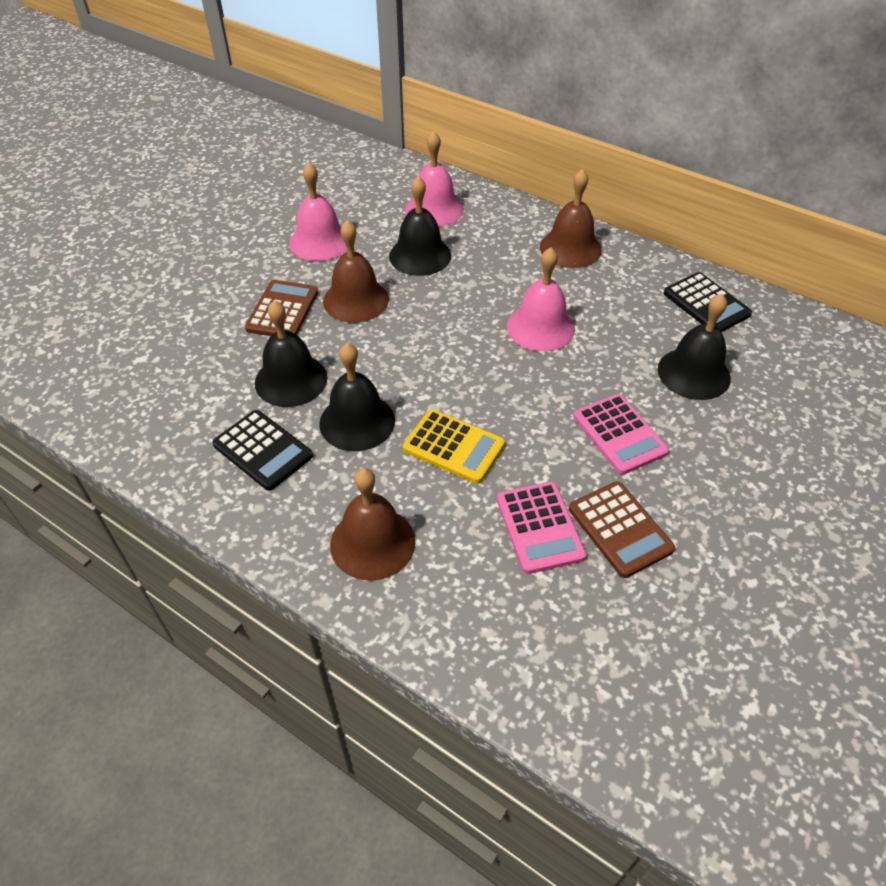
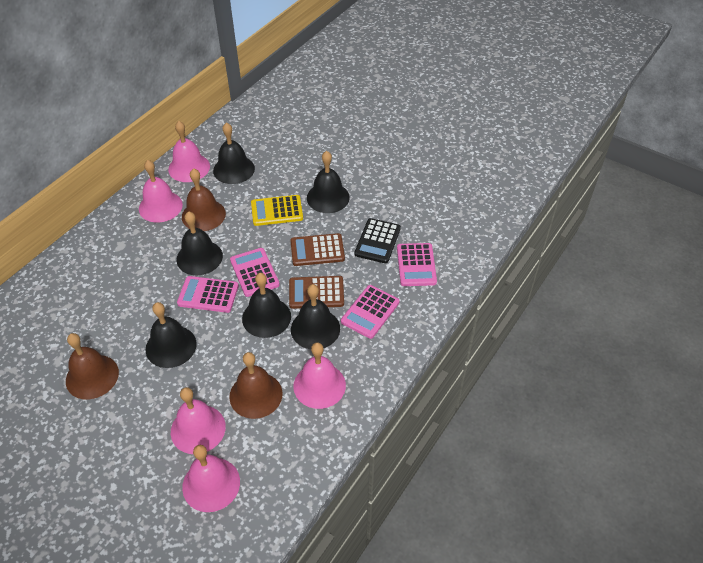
black bell: 4 -> 6
black calculator: 2 -> 1
pink bell: 3 -> 5
pink calculator: 2 -> 4

